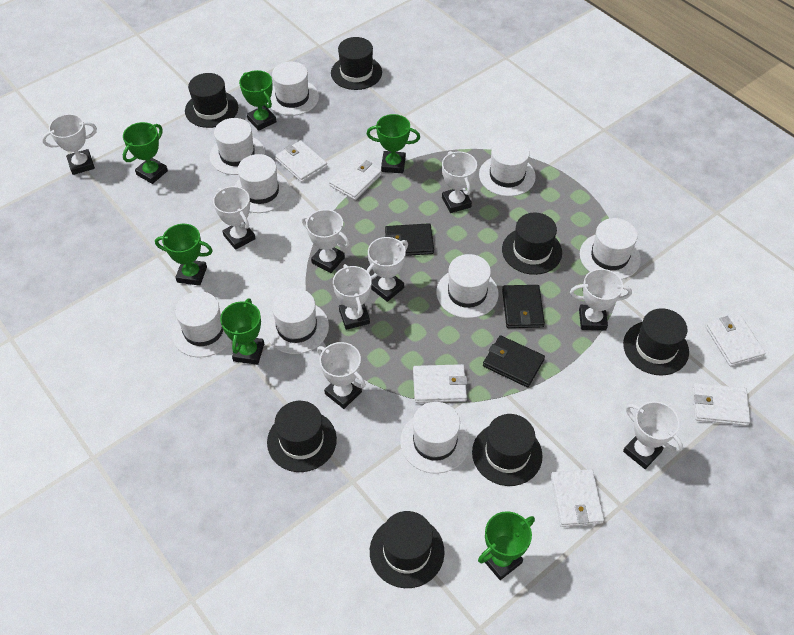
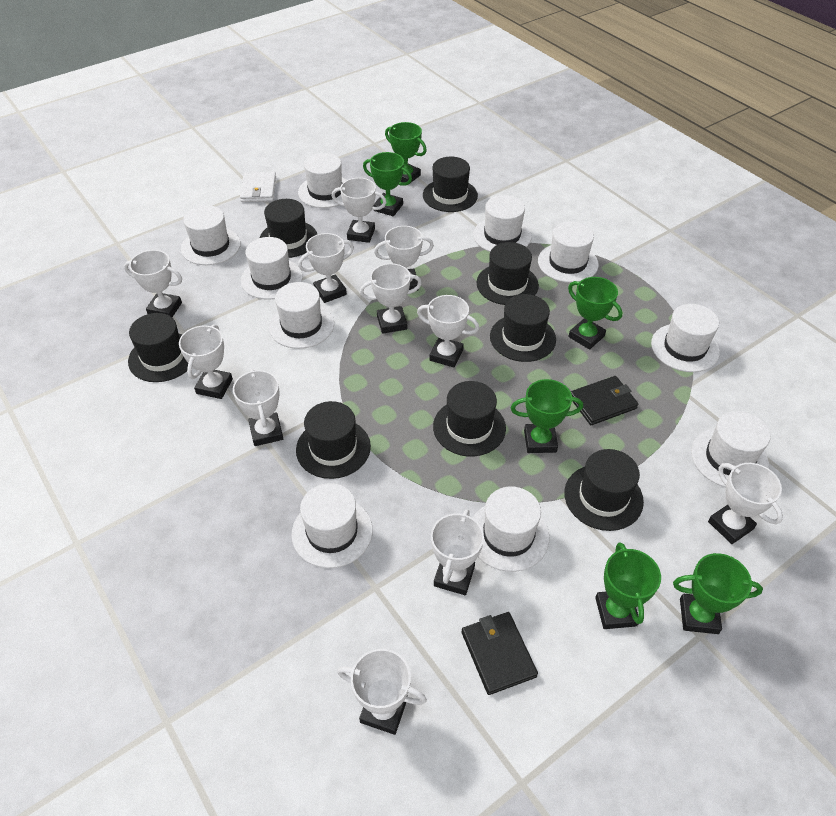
black hat: 7 -> 8
black wallet: 3 -> 2
white hat: 9 -> 10
white trophy: 9 -> 11
white wallet: 6 -> 1

